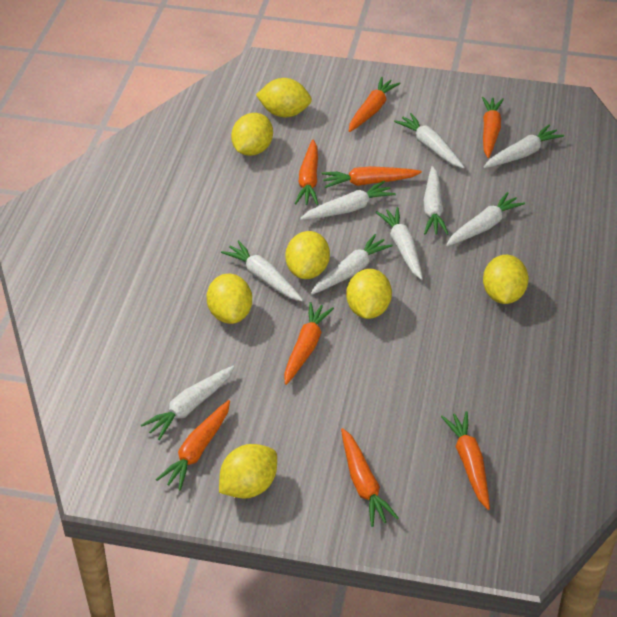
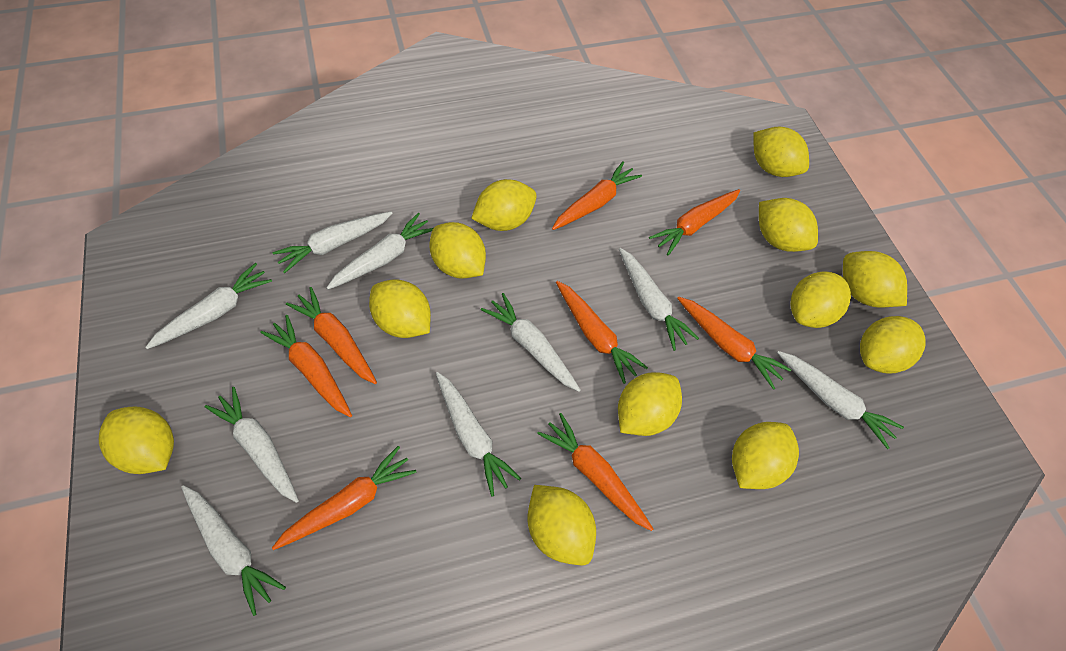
yellow lemon: 7 -> 12

